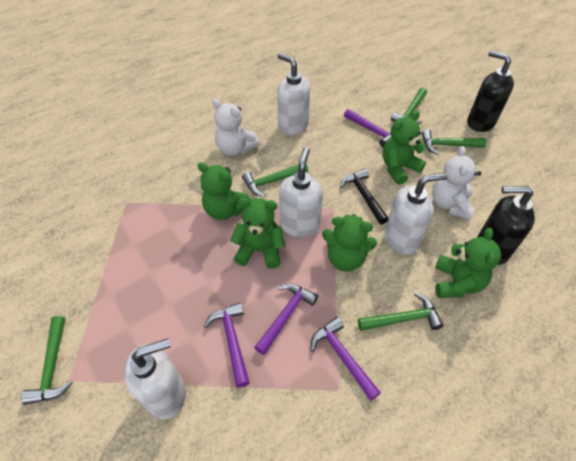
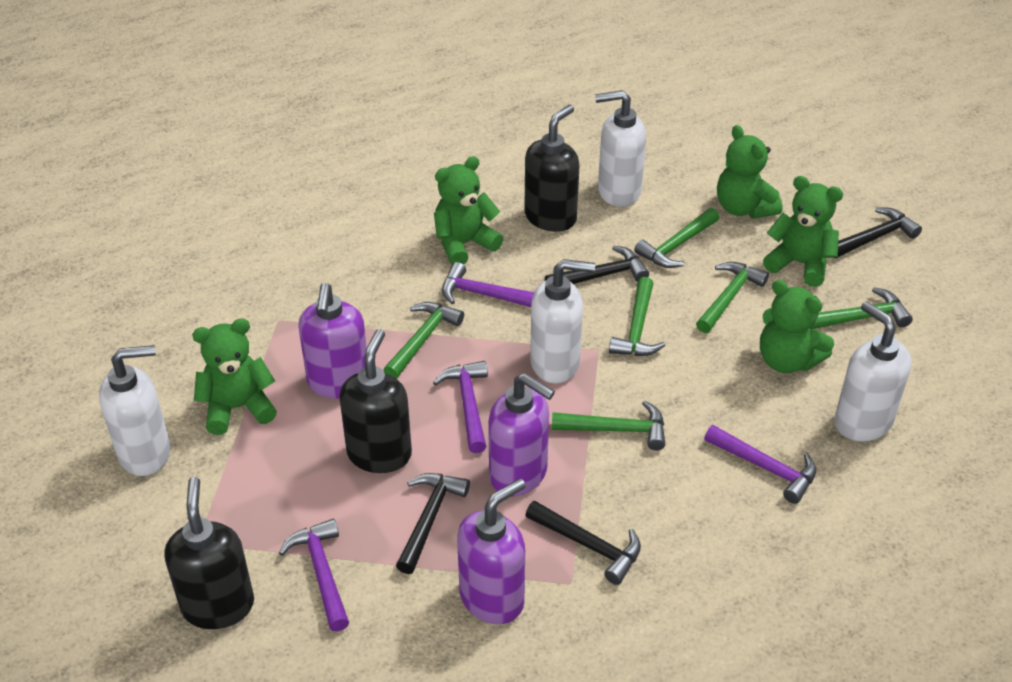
black hammer: 1 -> 4
black soap dispenser: 2 -> 3
green hammer: 5 -> 6
purple soap dispenser: 0 -> 3
white teddy bear: 2 -> 0

